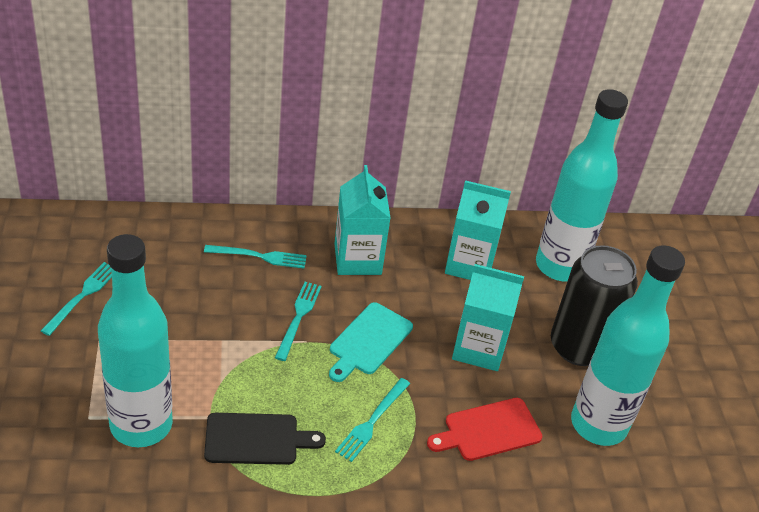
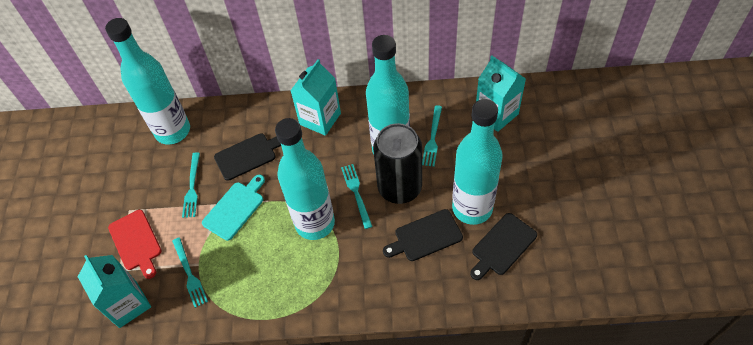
black cutting board: 1 -> 3
turquoise bottle: 3 -> 4

